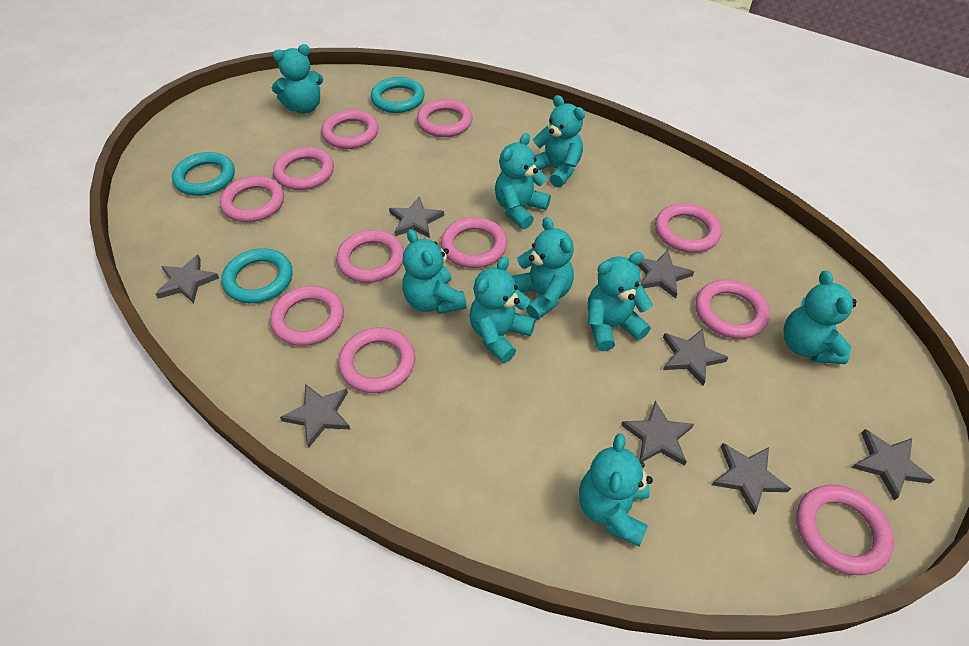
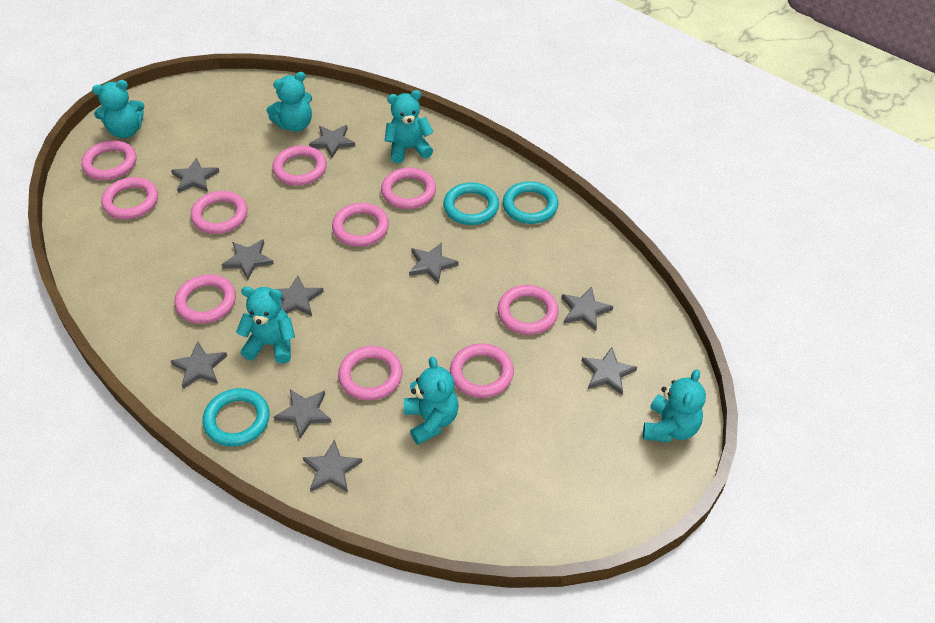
grey star: 8 -> 10
pink ring: 11 -> 10
turquoise teddy bear: 9 -> 6

